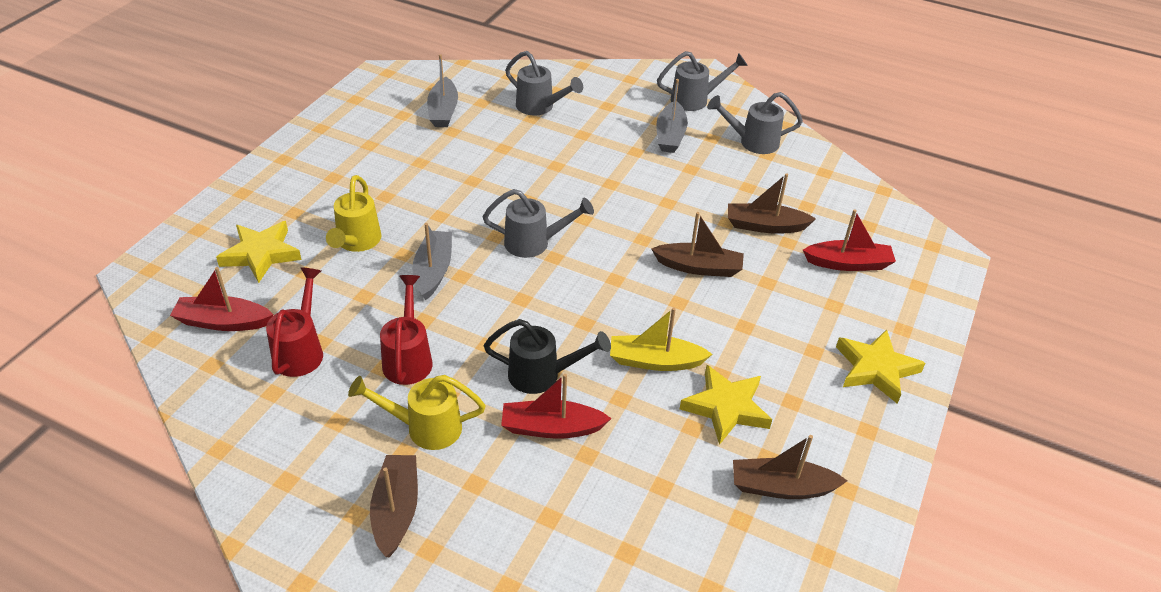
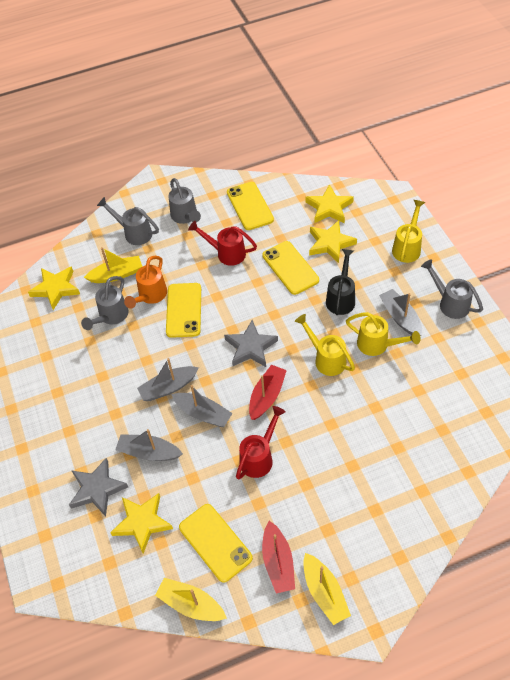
brown boat: 4 -> 0
grey boat: 3 -> 4
grey star: 0 -> 2
orange watering can: 0 -> 1
red boat: 3 -> 2
yellow boat: 1 -> 3
yellow phone: 0 -> 4
yellow star: 3 -> 4
yellow watering can: 2 -> 3

